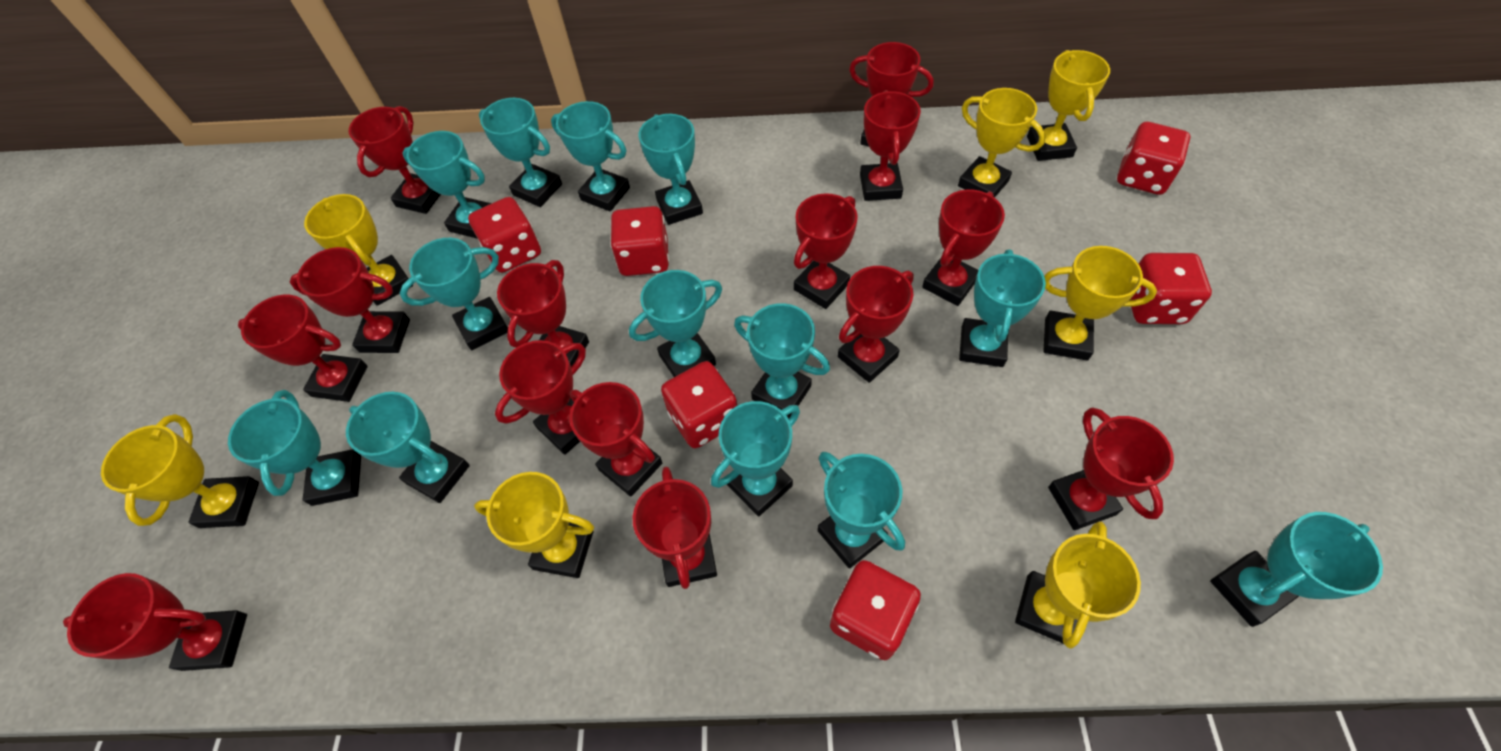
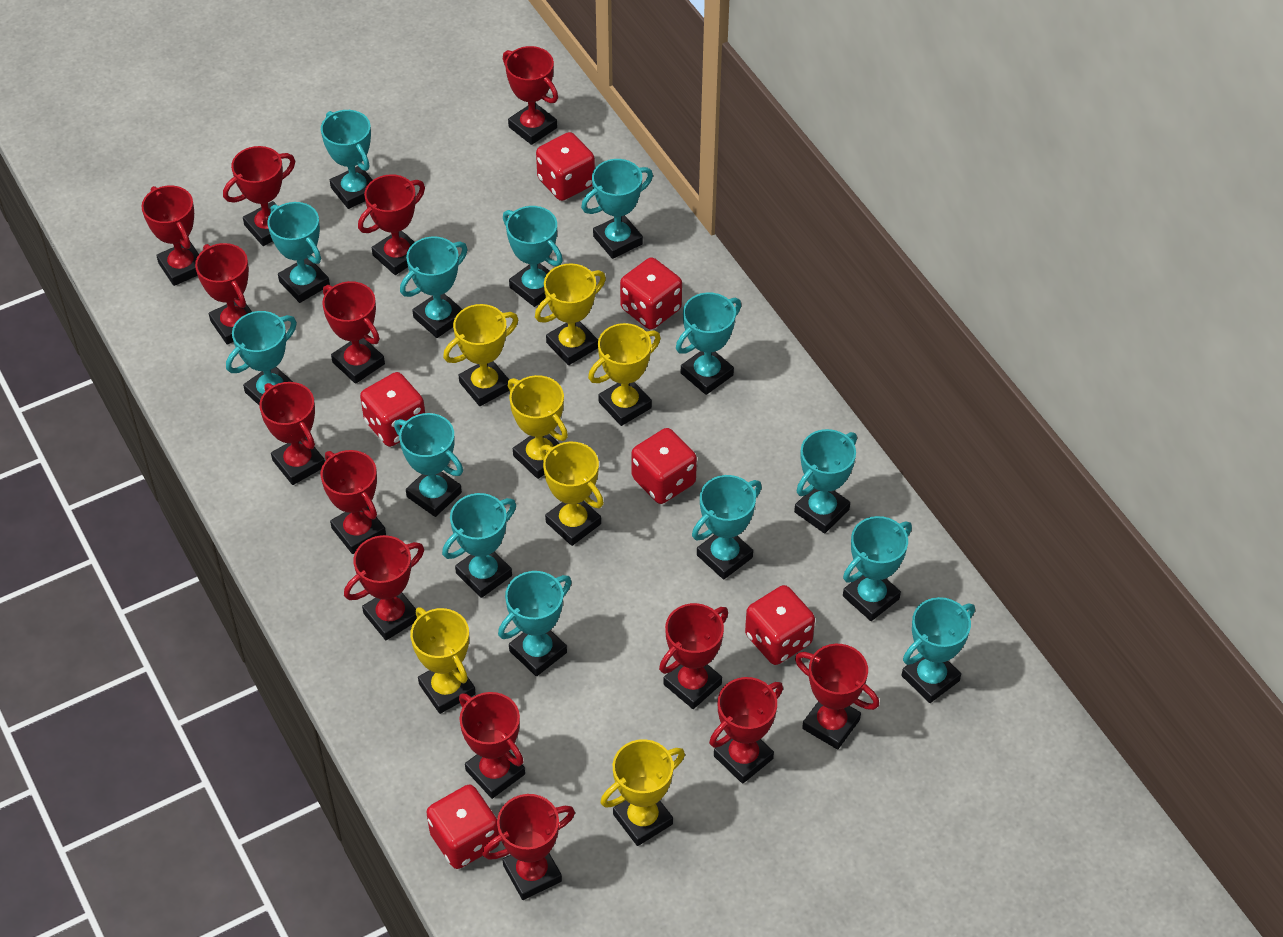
turquoise trophy: 13 -> 14

